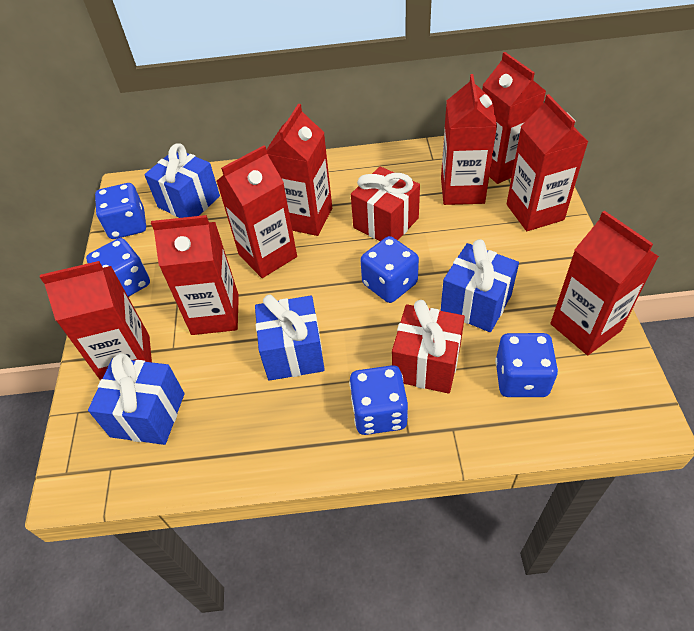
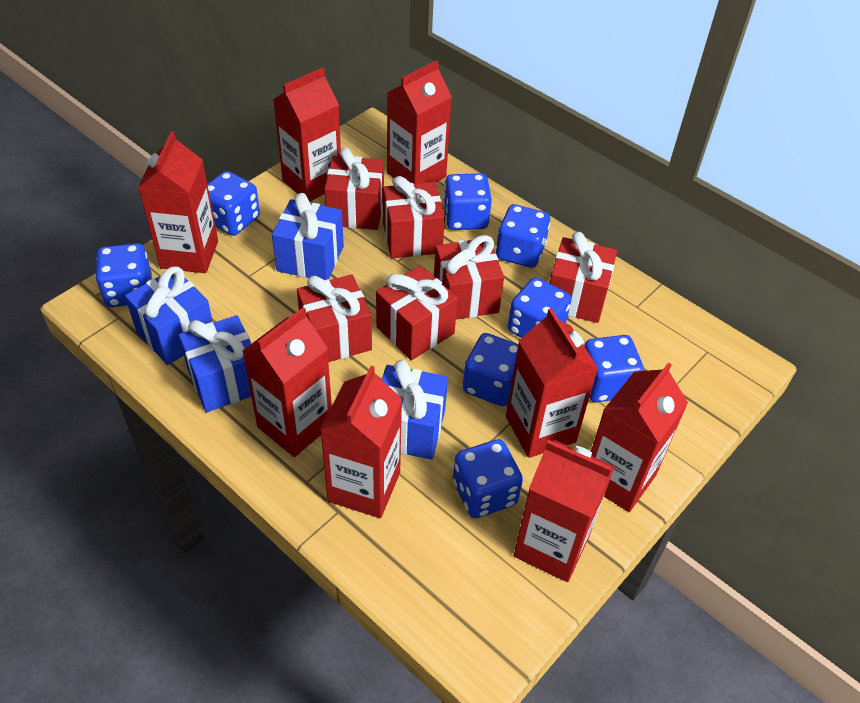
blue dice: 5 -> 8
red gift: 2 -> 6

